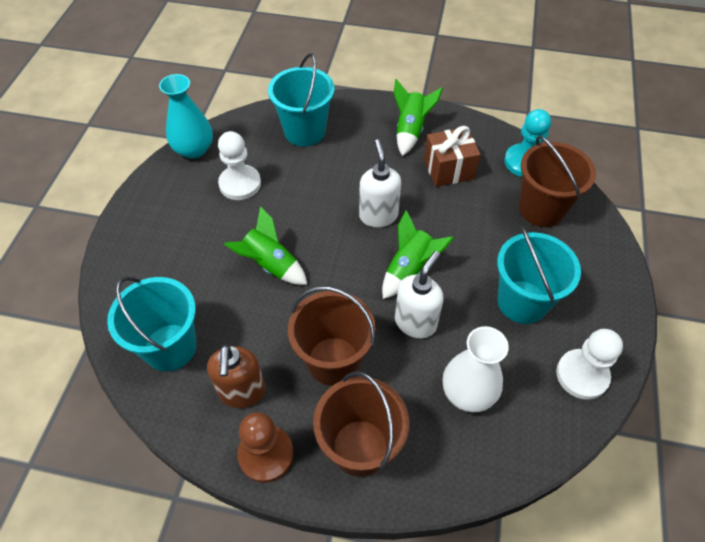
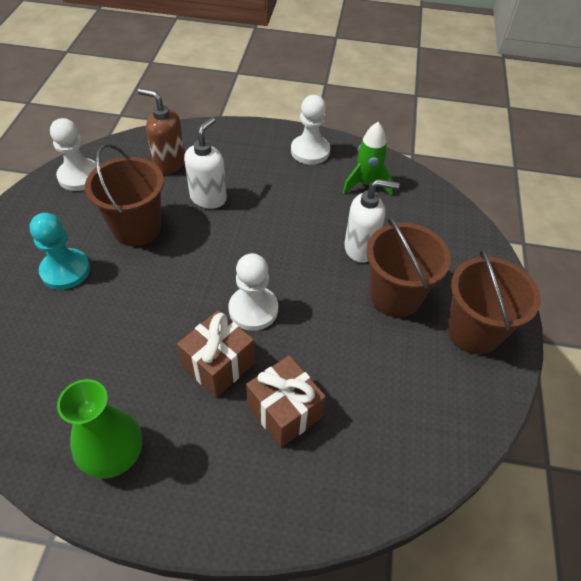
brown gift: 1 -> 2
brown pawn: 1 -> 0
green rocket: 3 -> 1
green vase: 0 -> 1
turquoise bucket: 3 -> 0
turquoise vase: 1 -> 0
white pawn: 2 -> 3
white vase: 1 -> 0

